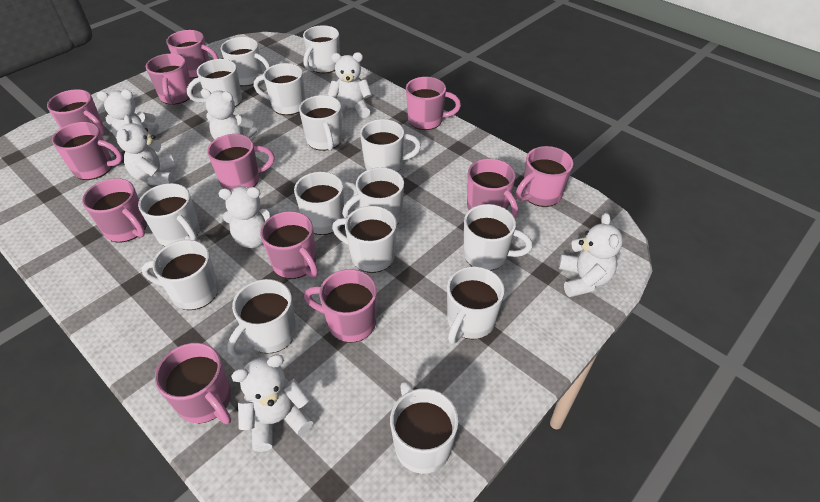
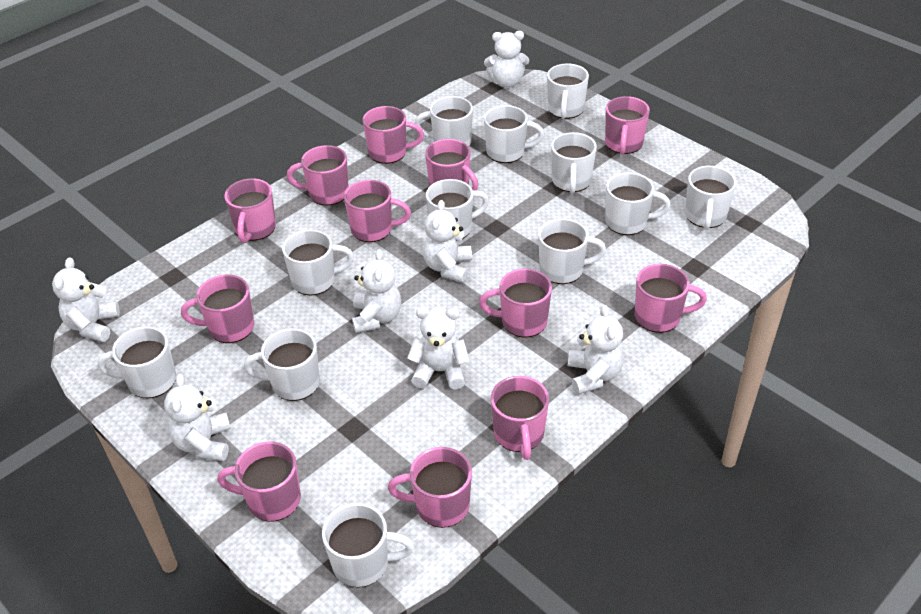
white mug: 15 -> 12

